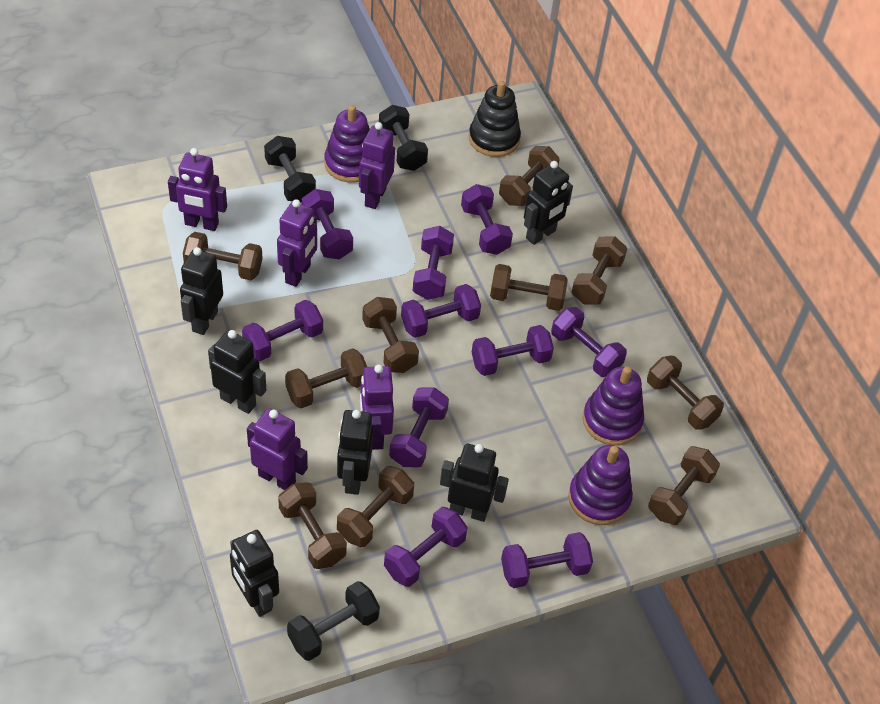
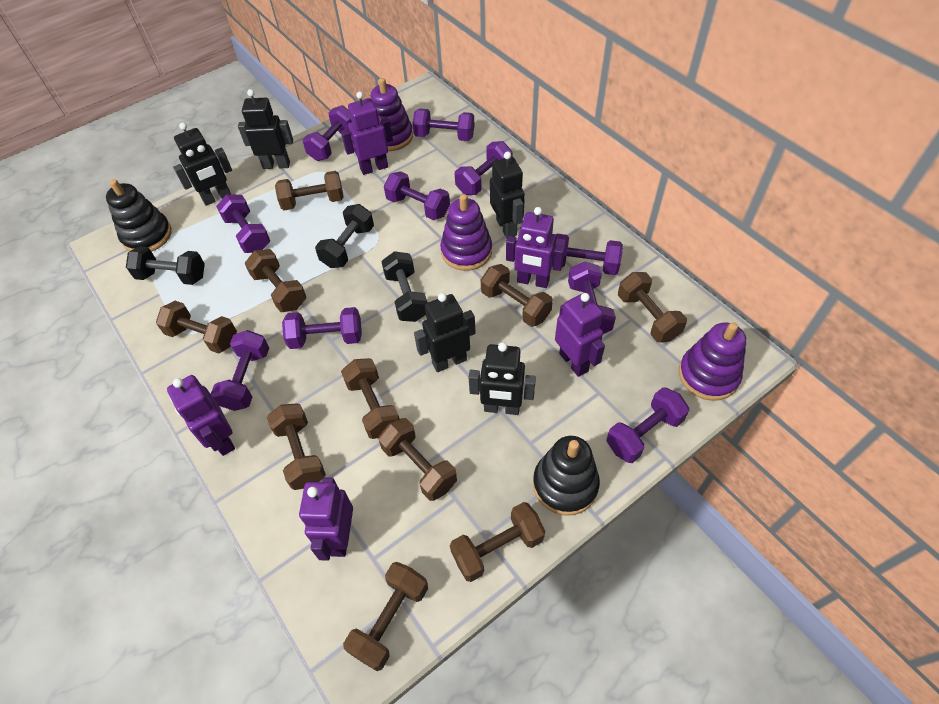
black robot: 6 -> 5
black stacking toy: 1 -> 2

